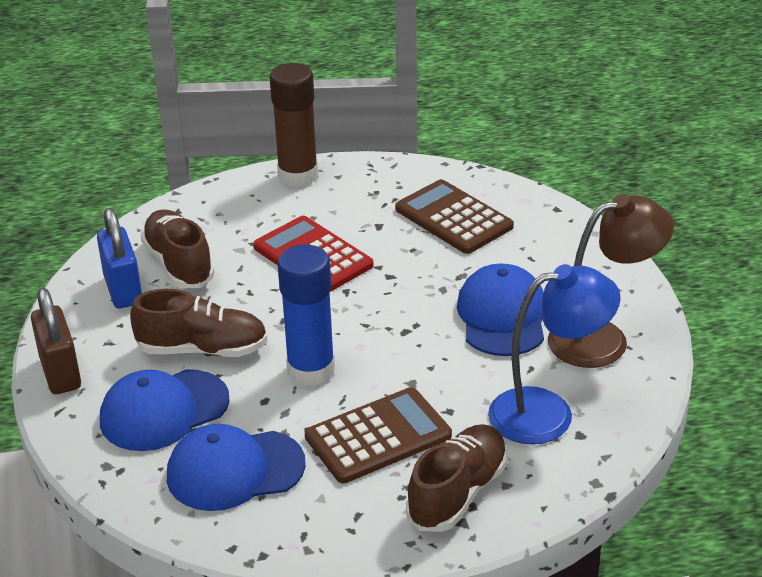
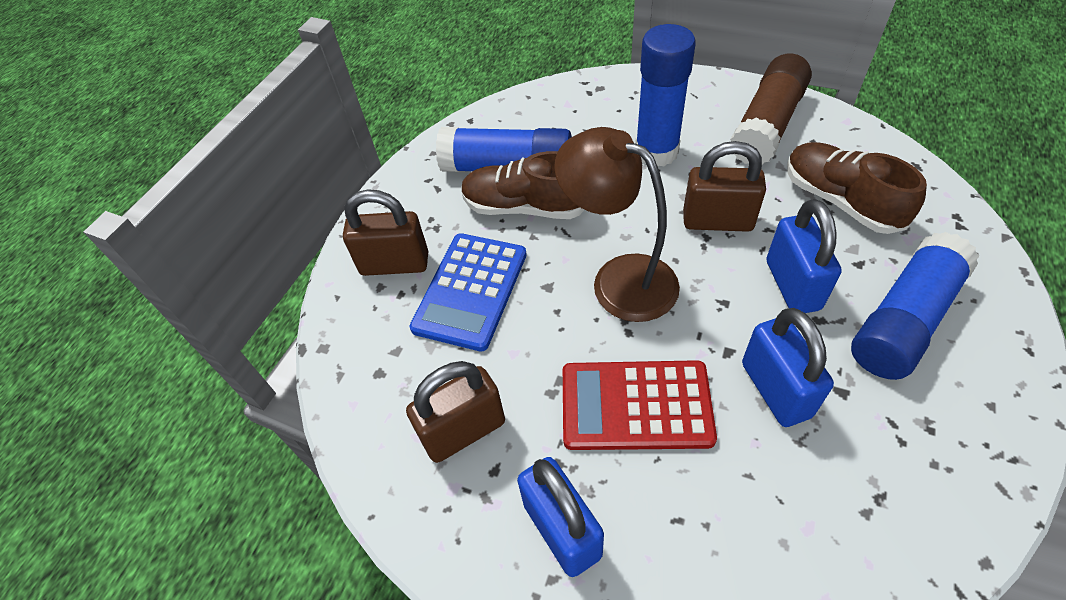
blue calculator: 0 -> 1
blue cap: 3 -> 0
blue glue stick: 1 -> 3
blue lamp: 1 -> 0
blue padlock: 1 -> 3
brown calculator: 2 -> 0
brown padlock: 1 -> 3
brown shoe: 3 -> 2

